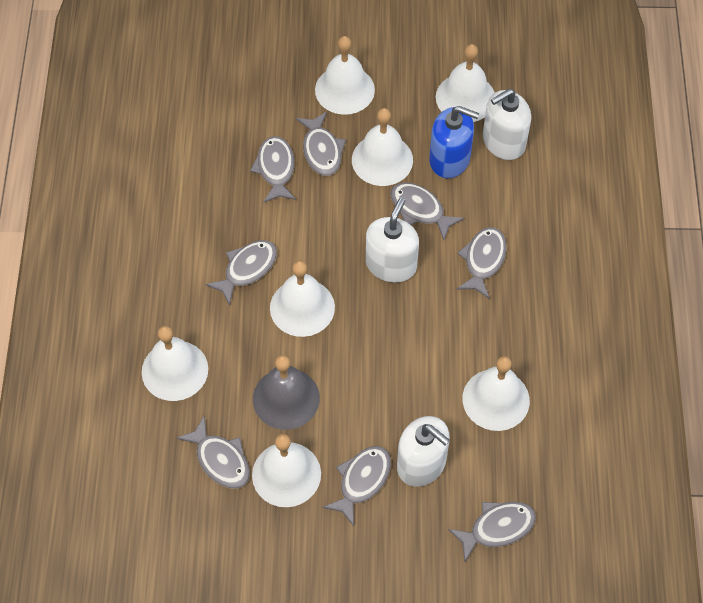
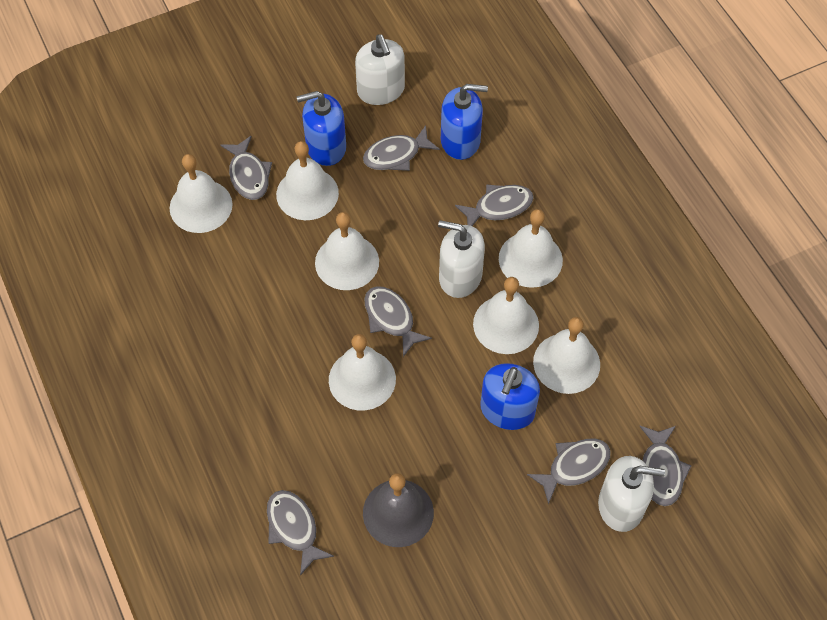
blue soap dispenser: 1 -> 3
grey fish: 8 -> 7

